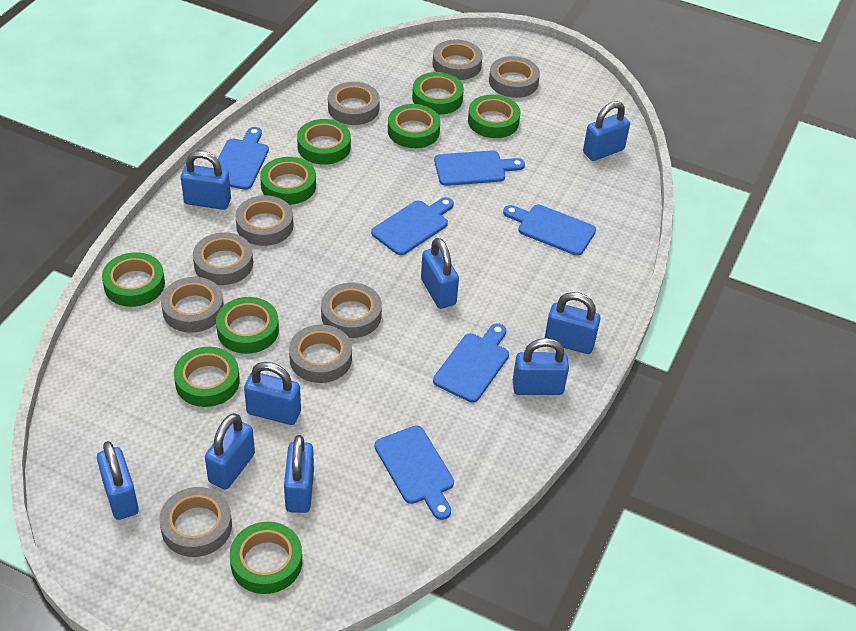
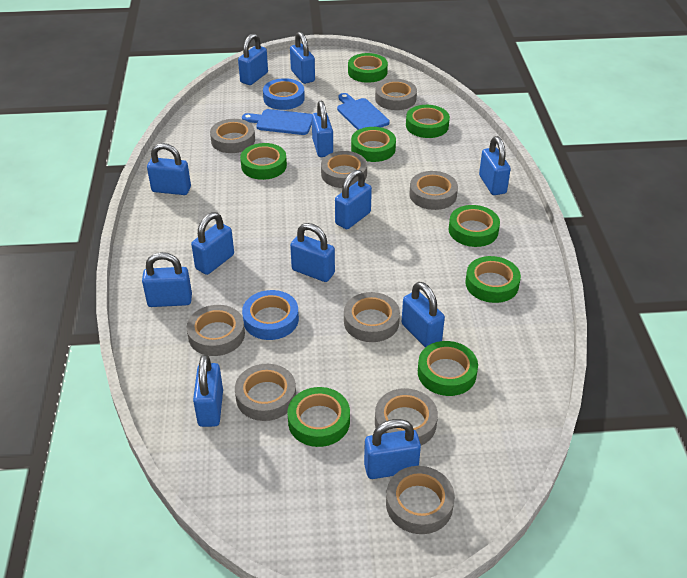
blue cutting board: 6 -> 2
blue padlock: 9 -> 12
blue tape: 0 -> 2
green tape: 9 -> 8

